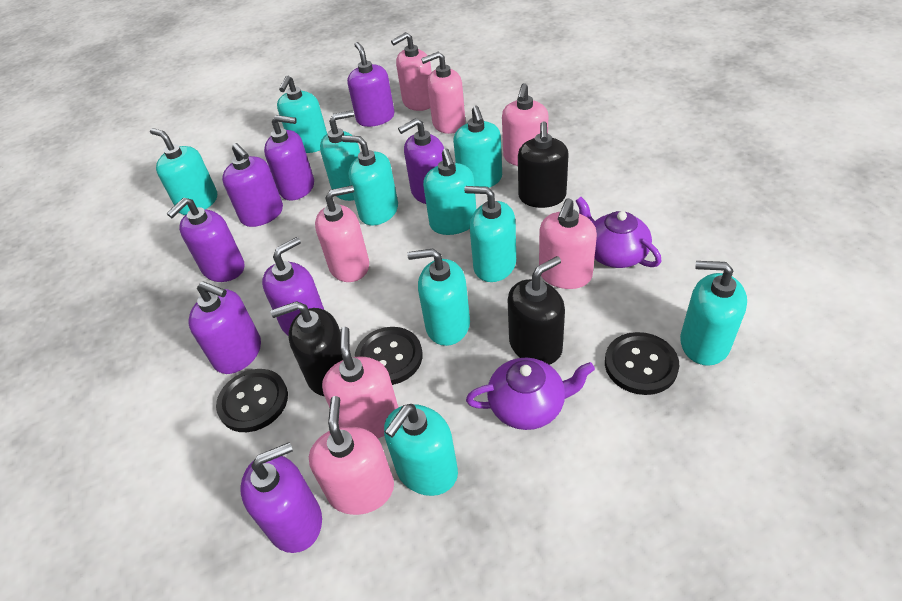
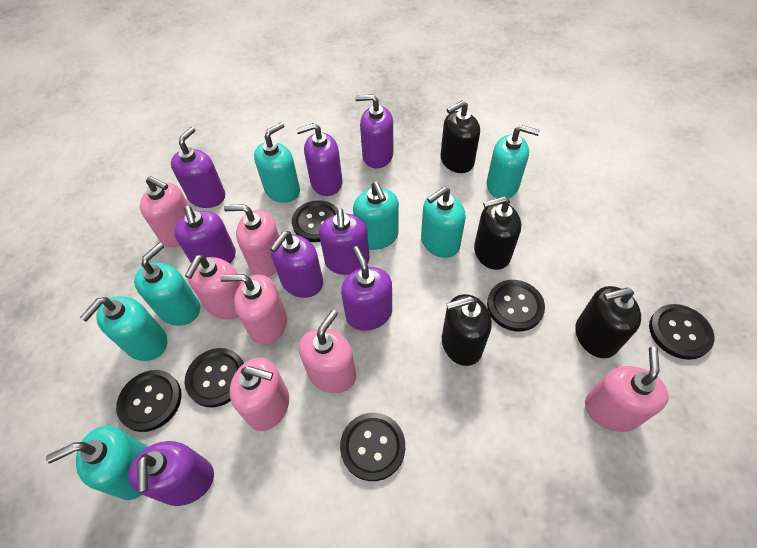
black button: 3 -> 6
black soap dispenser: 3 -> 4
purple teapot: 2 -> 0
turquoise soap dispenser: 10 -> 7

